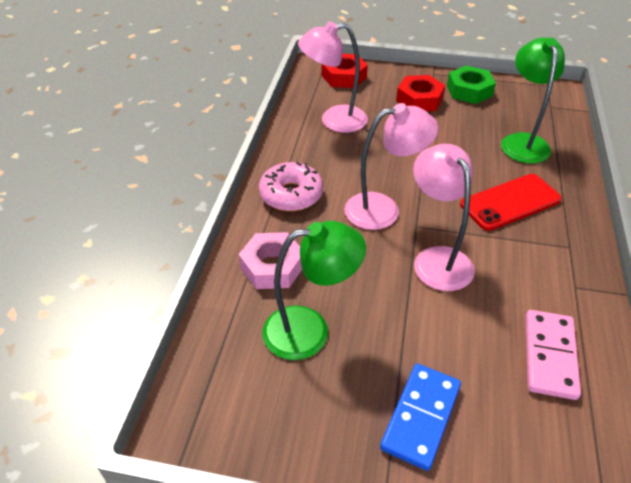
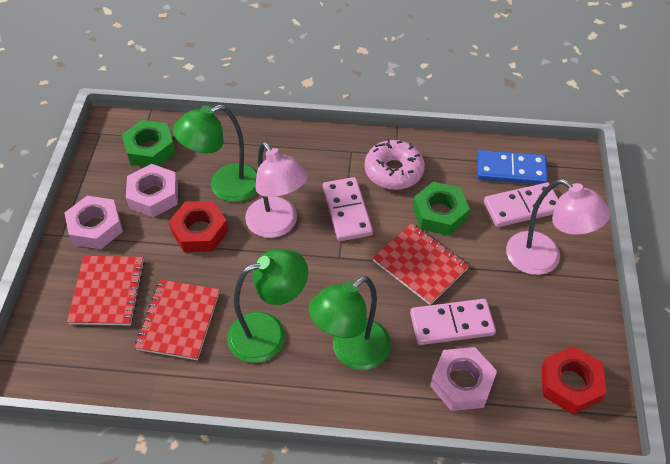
green lamp: 2 -> 3
green nut: 1 -> 2
pink domino: 1 -> 3
pink lamp: 3 -> 2
pink nut: 1 -> 3
red notebook: 0 -> 3
red phone: 1 -> 0

